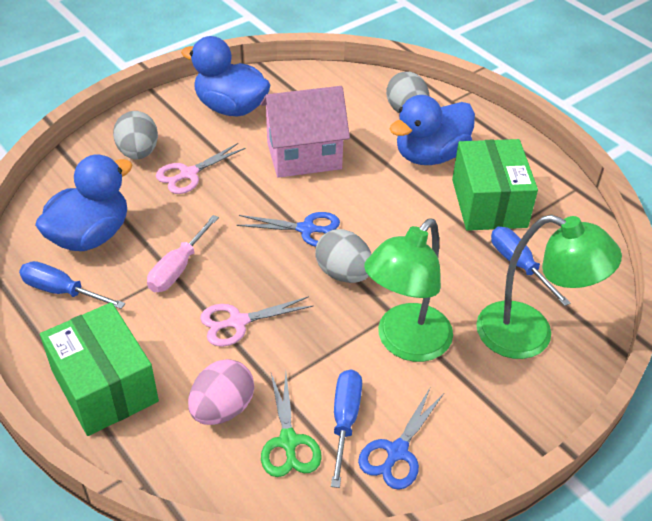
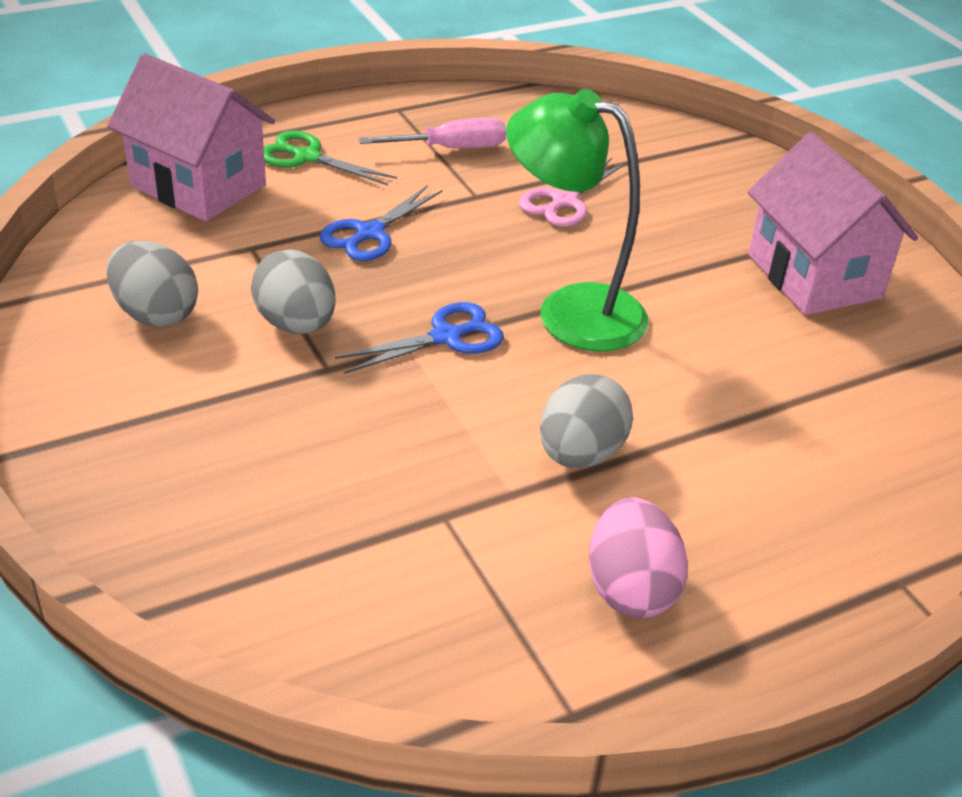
blue duck: 3 -> 0
blue screwdriver: 3 -> 0
green box: 2 -> 0
green lamp: 2 -> 1
pink house: 1 -> 2
pink scissors: 2 -> 1

